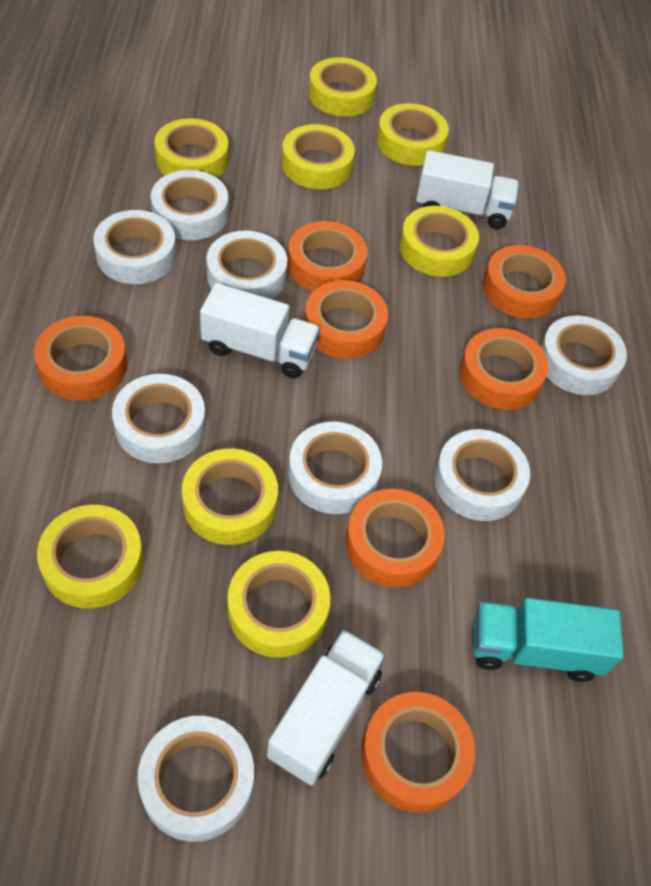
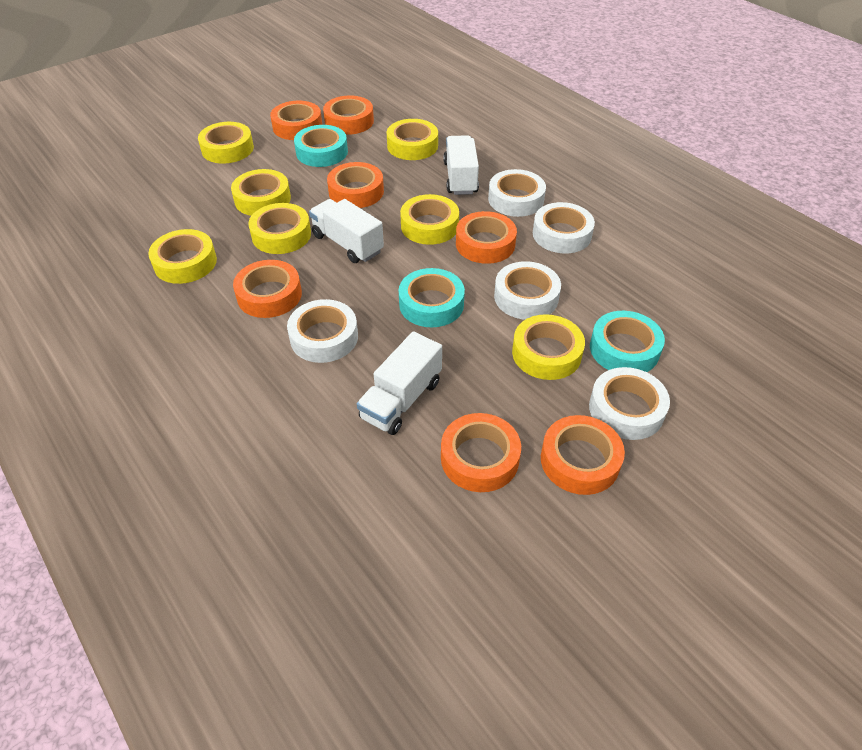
turquoise tape: 0 -> 3
turquoise truck: 1 -> 0
white tape: 8 -> 5
yellow tape: 8 -> 7

